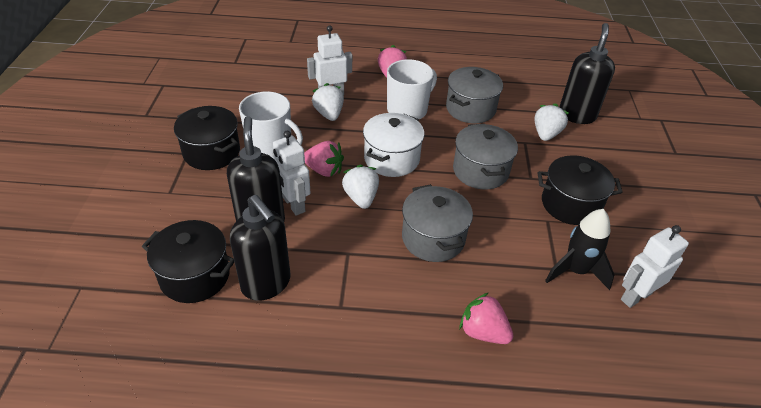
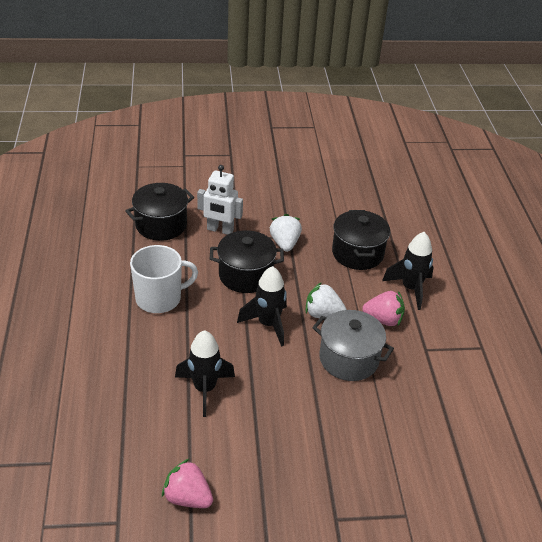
black rocket: 1 -> 3
black soap dispenser: 3 -> 0
grey pot: 3 -> 1
pink strawberry: 3 -> 2
white mug: 2 -> 1
white pot: 1 -> 0
white robot: 3 -> 1
white strawberry: 3 -> 2

